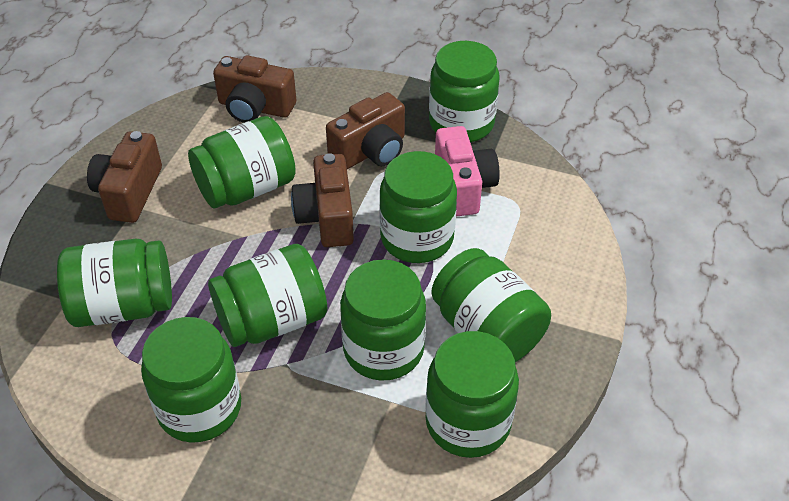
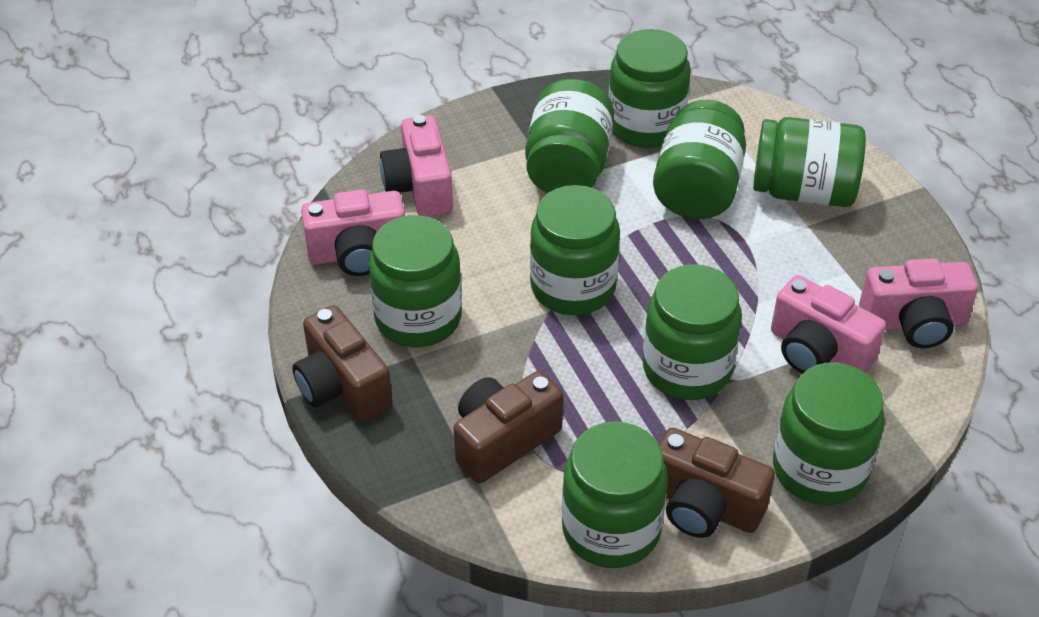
brown camera: 4 -> 3
pink camera: 1 -> 4

